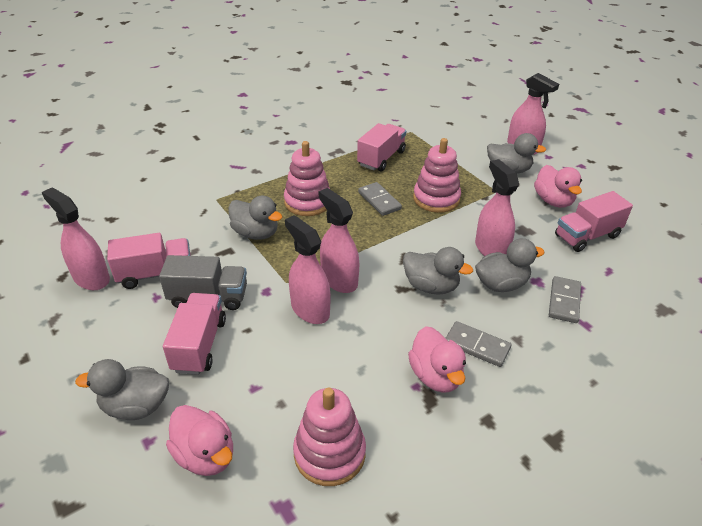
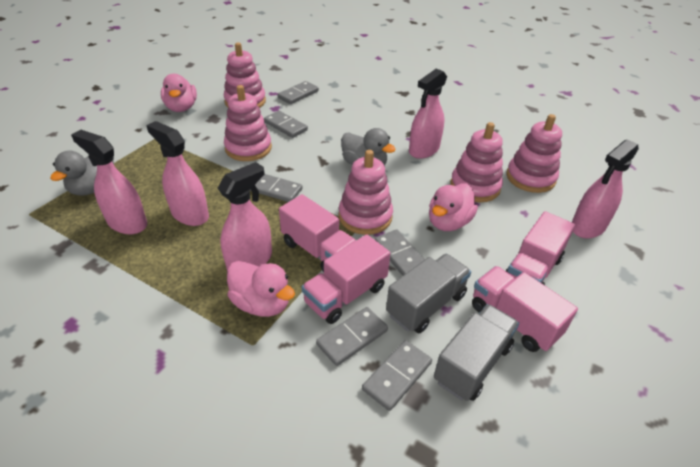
grey domino: 3 -> 6
grey duck: 5 -> 2
grey truck: 1 -> 2
pink stacking toy: 3 -> 5

